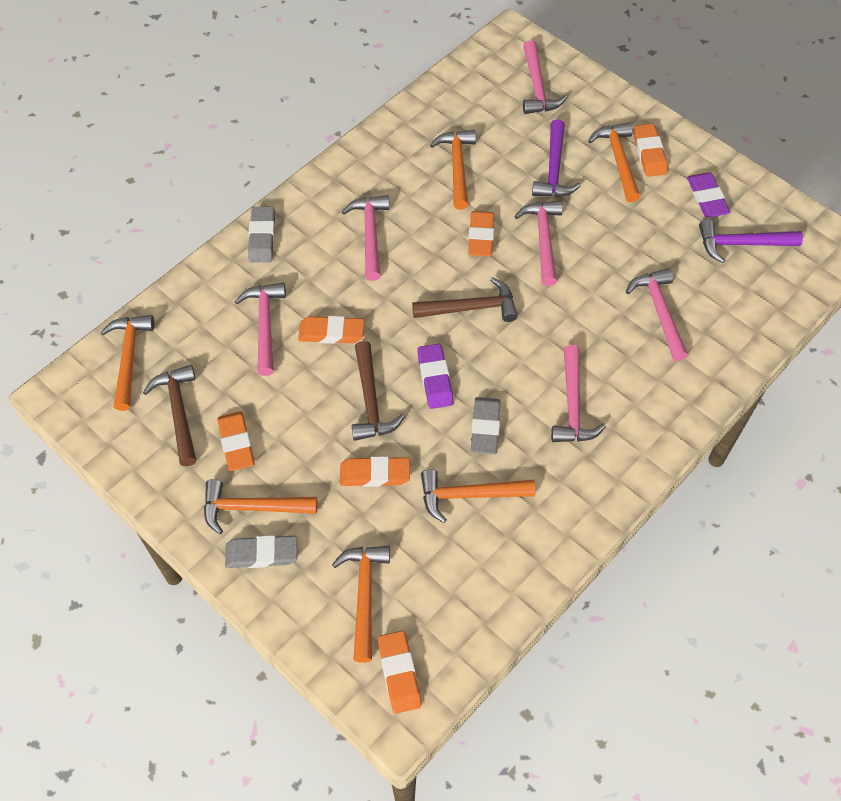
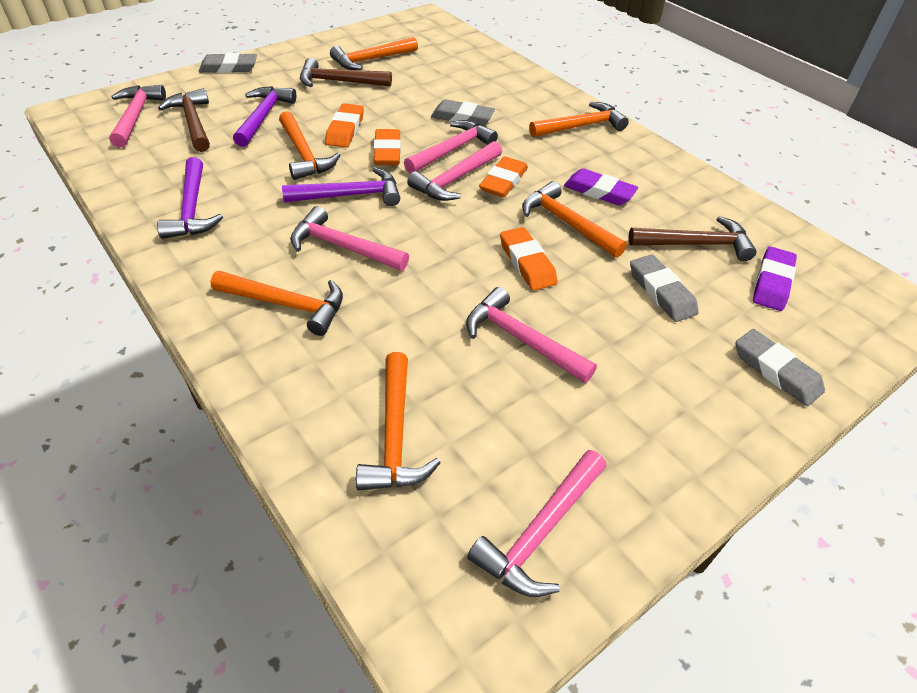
grey eraser: 3 -> 4
orange eraser: 6 -> 4
purple hammer: 2 -> 3

